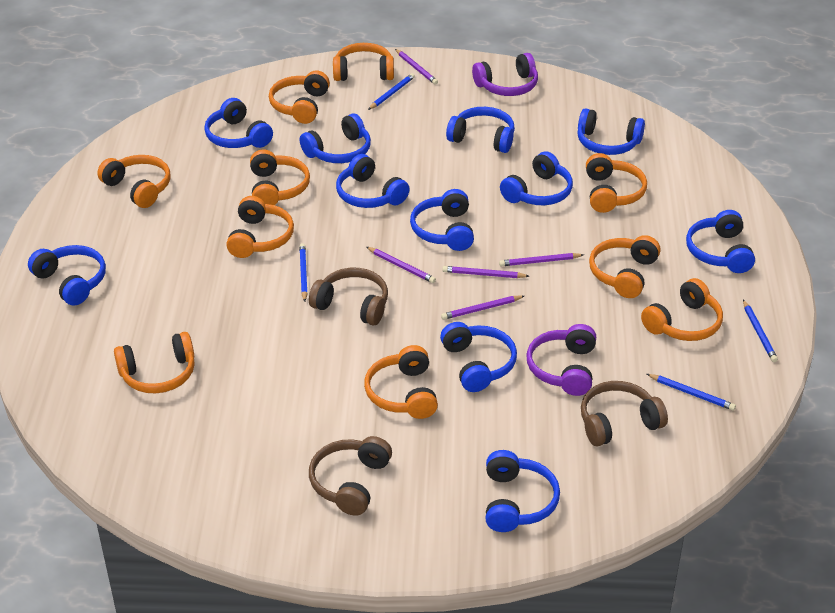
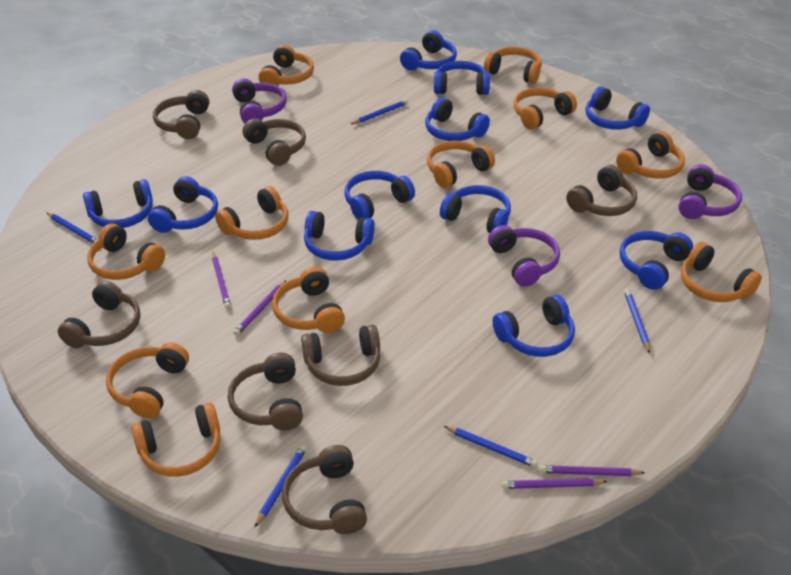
blue pencil: 4 -> 5
brown headphones: 3 -> 7
orange headphones: 10 -> 11
purple headphones: 2 -> 3
purple pencil: 5 -> 4

